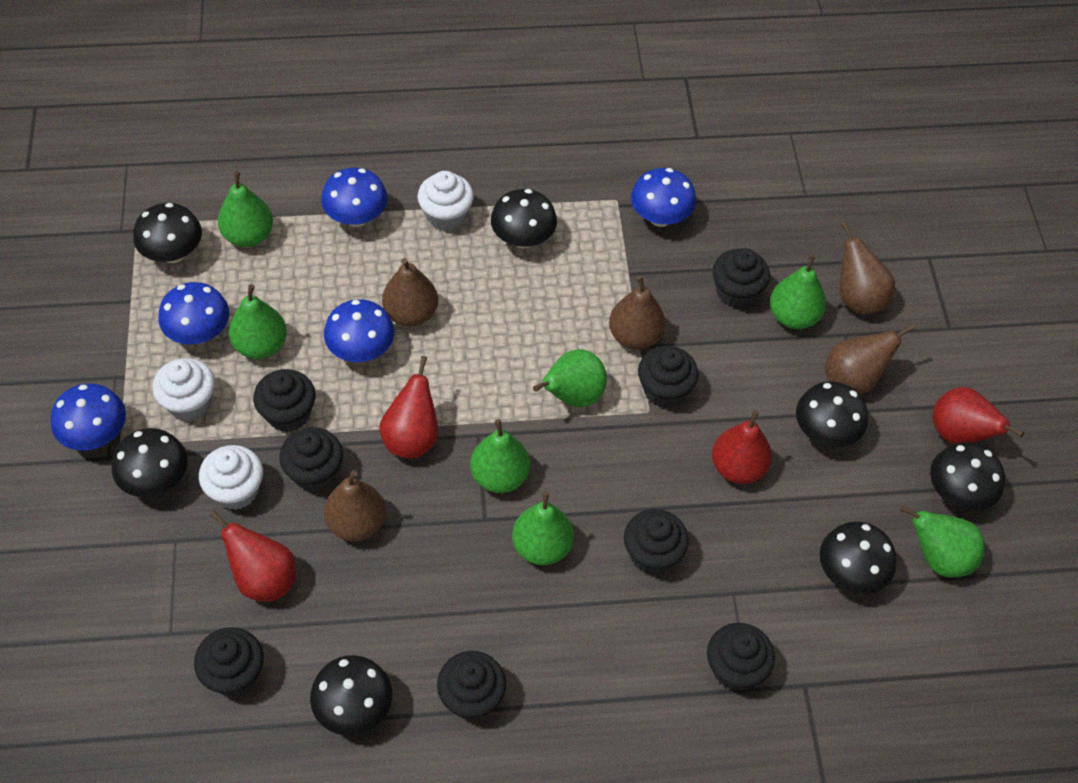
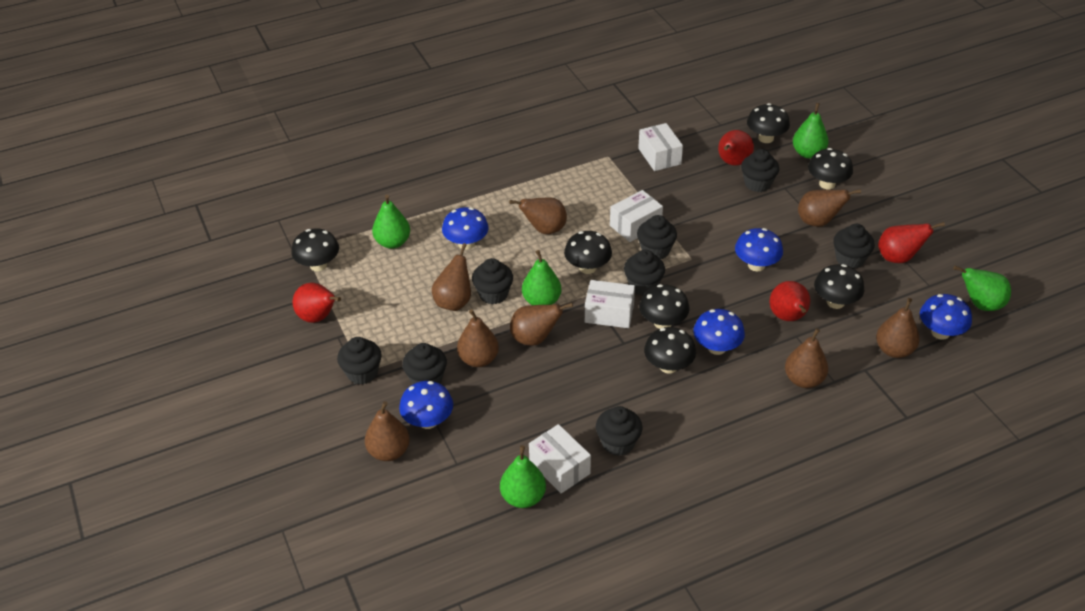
brown pear: 5 -> 8
green pear: 7 -> 5
white box: 0 -> 4
white cupcake: 3 -> 0

